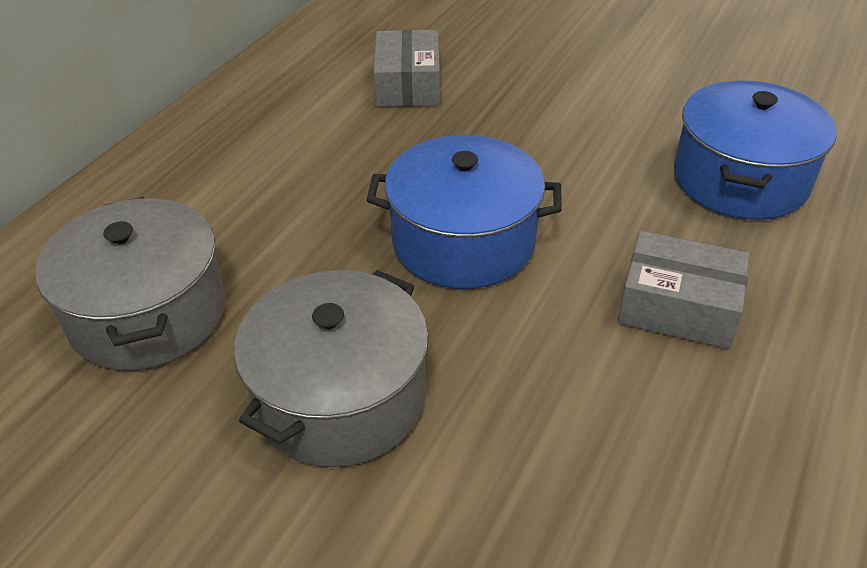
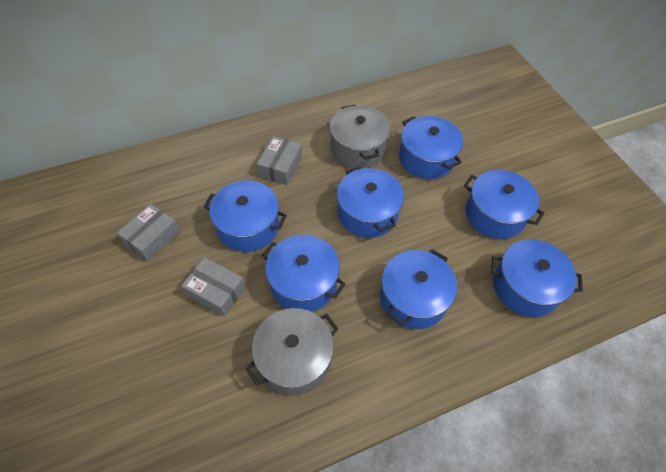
blue pot: 2 -> 7
grey box: 2 -> 3

